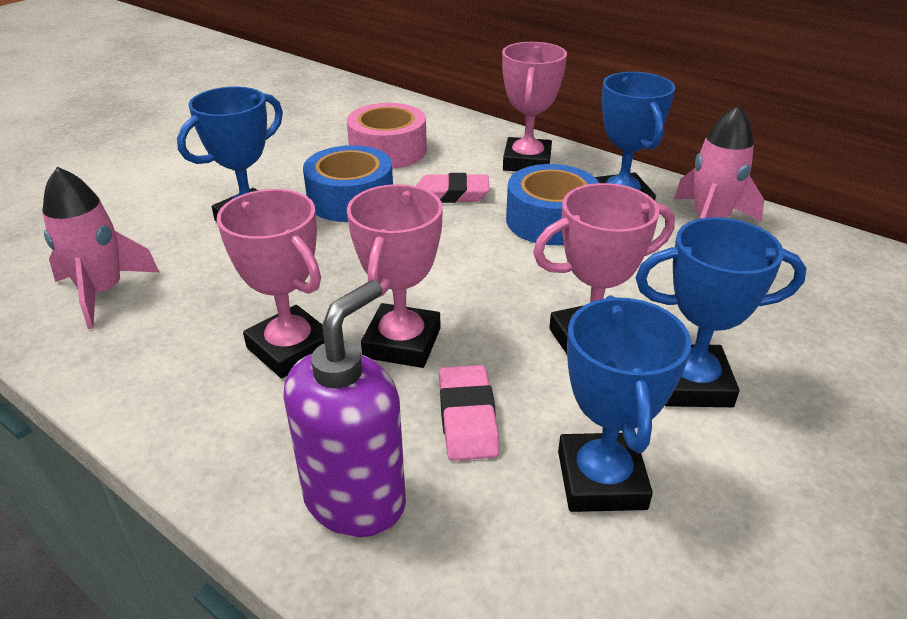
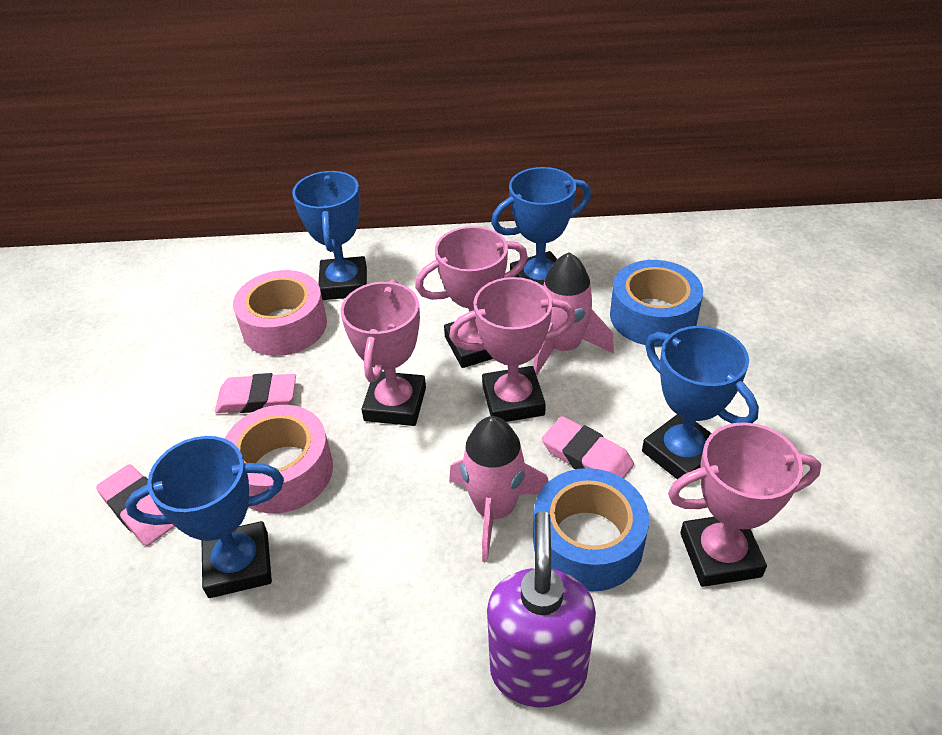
pink eraser: 2 -> 3
pink tape: 1 -> 2

